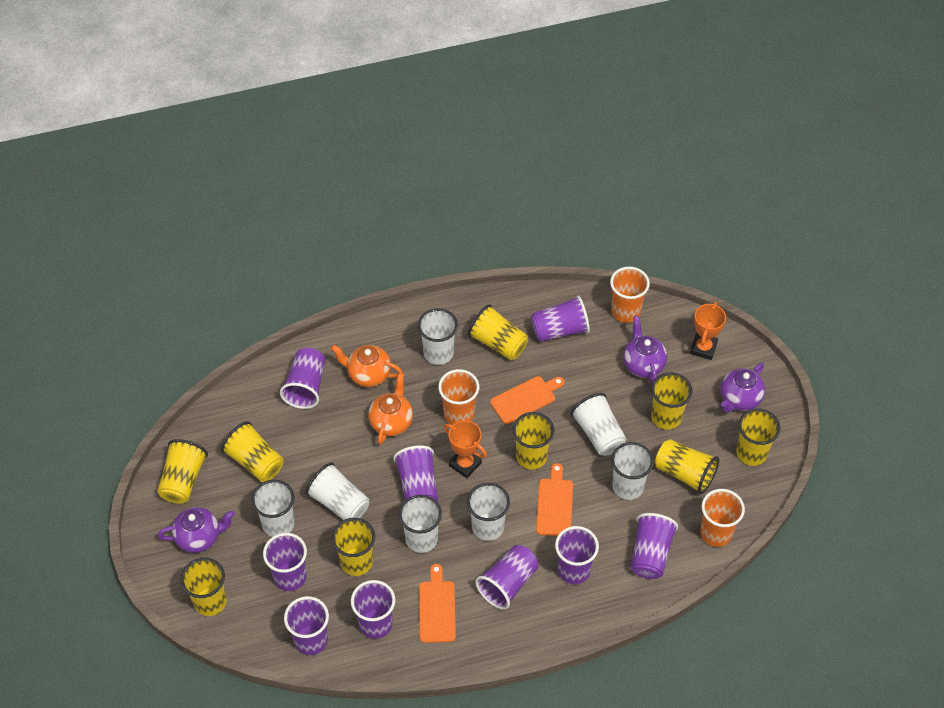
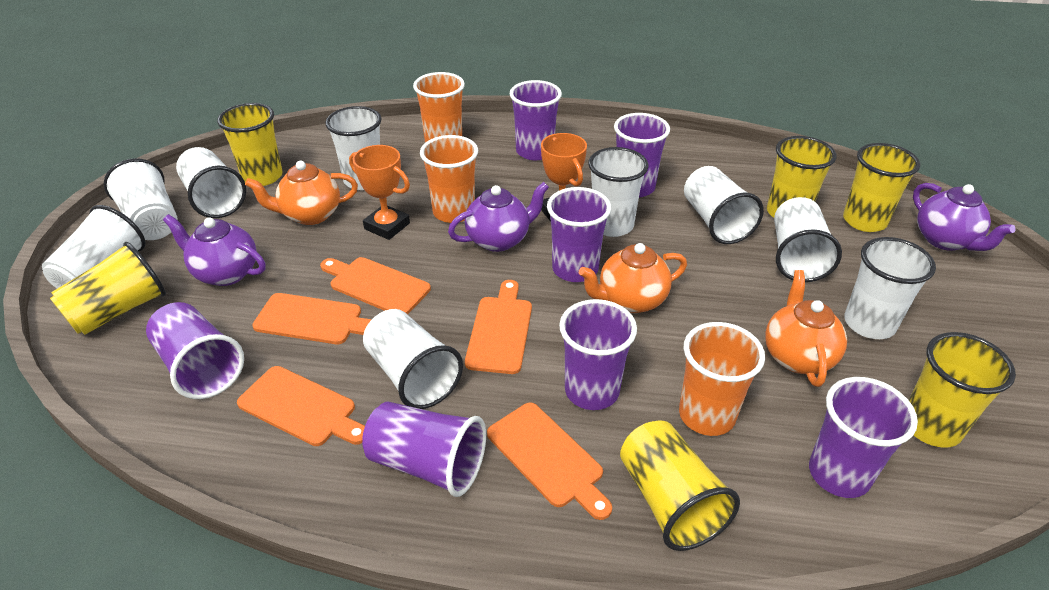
orange cutting board: 3 -> 5
orange teapot: 2 -> 3
purple cup: 9 -> 7
white cup: 7 -> 9
yellow cup: 9 -> 6

